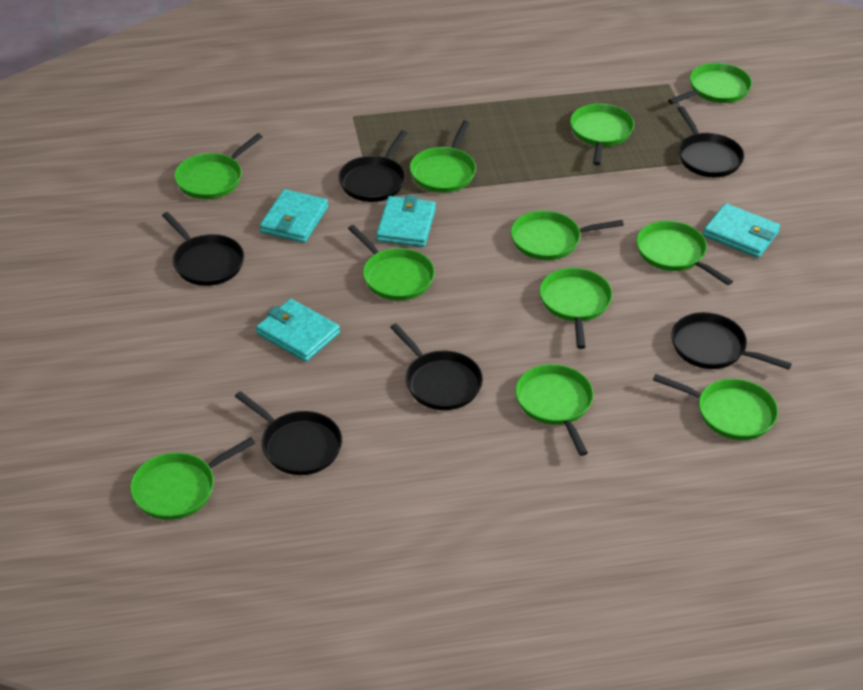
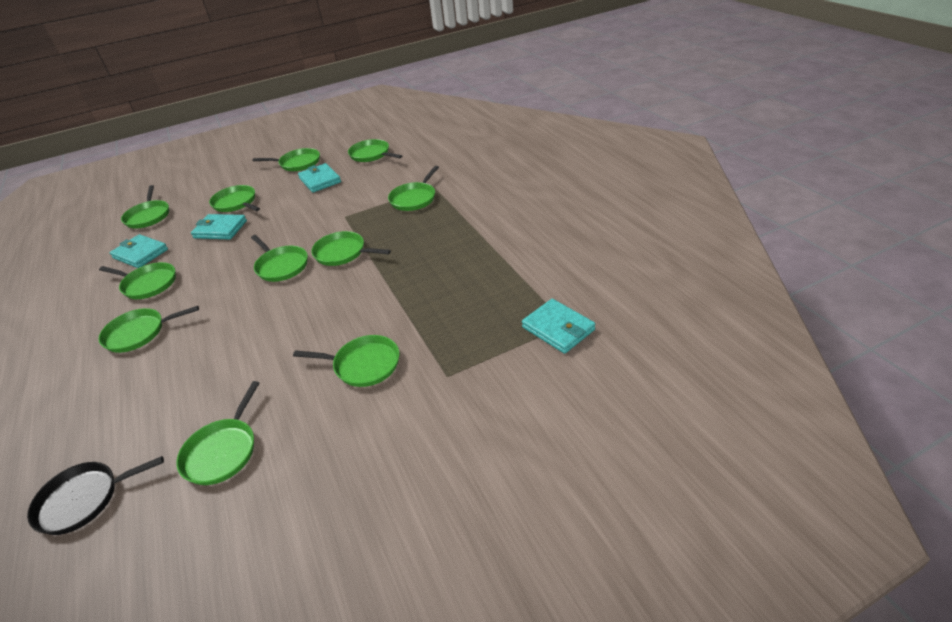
black pan: 6 -> 1

